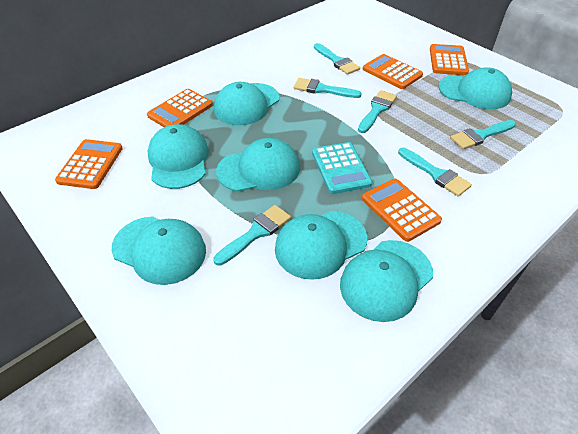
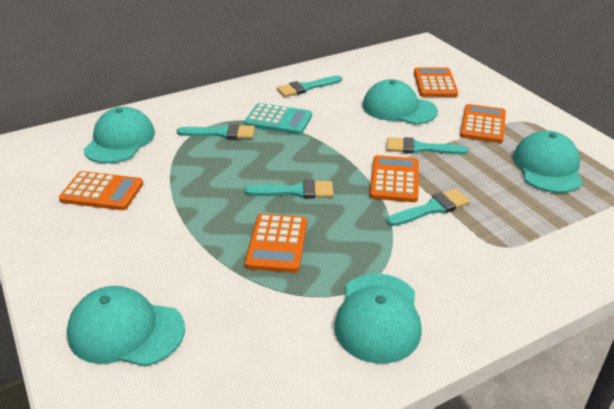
turquoise brush: 6 -> 5
turquoise cap: 7 -> 5

